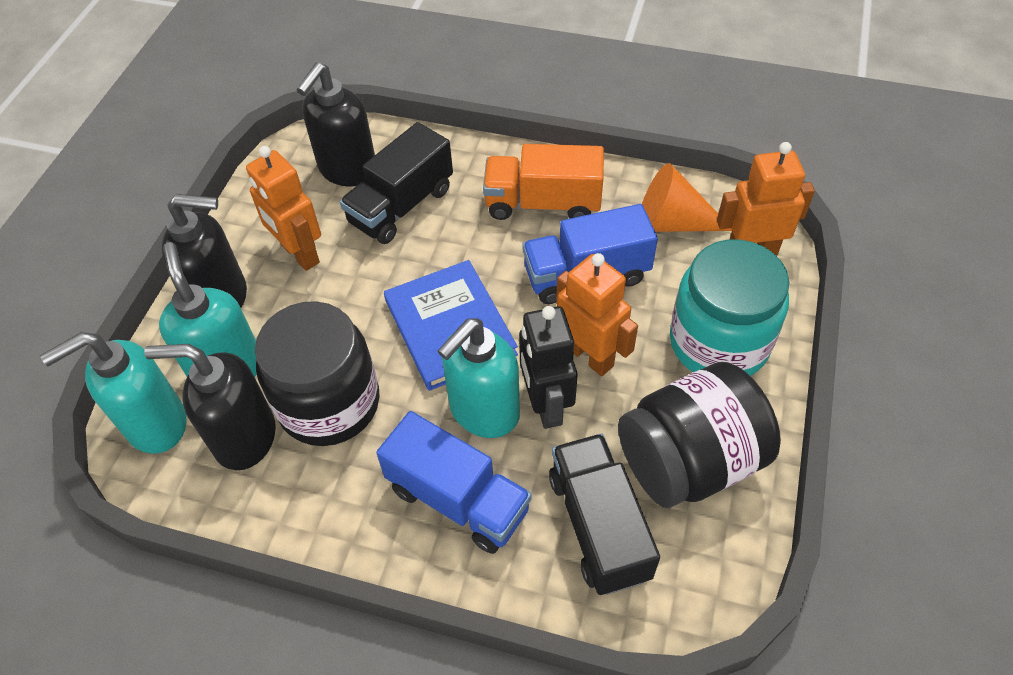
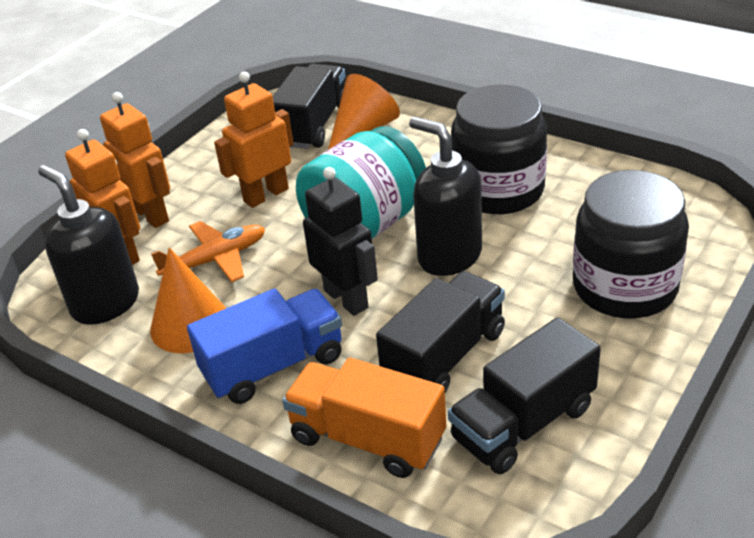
black soap dispenser: 3 -> 2
black truck: 2 -> 3
blue book: 1 -> 0
blue truck: 2 -> 1
orange cone: 1 -> 2
orange plane: 0 -> 1
turquoise soap dispenser: 3 -> 0

